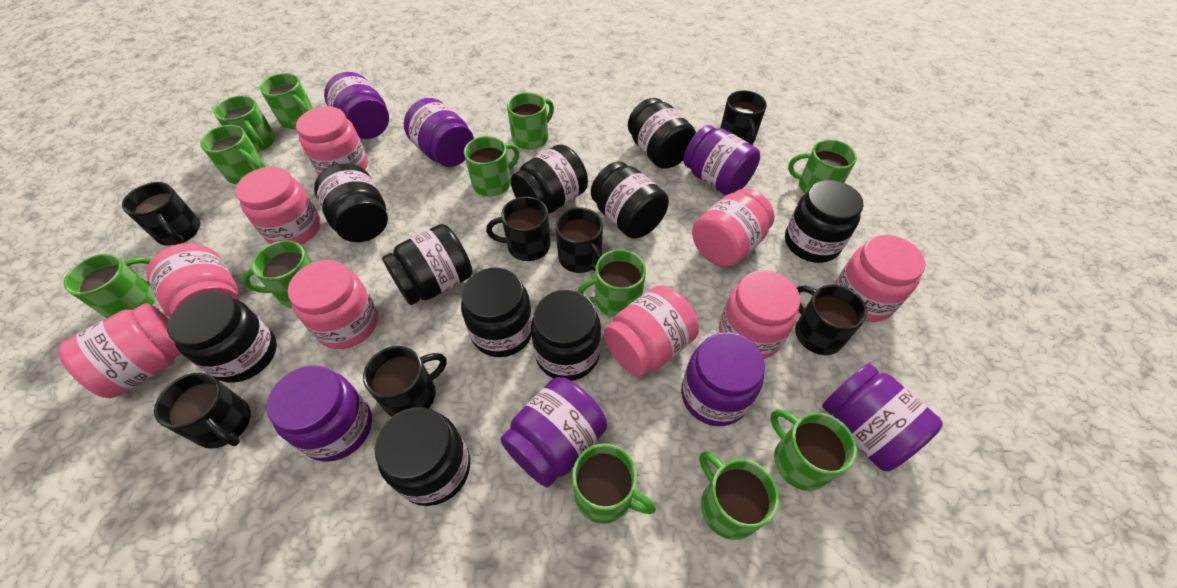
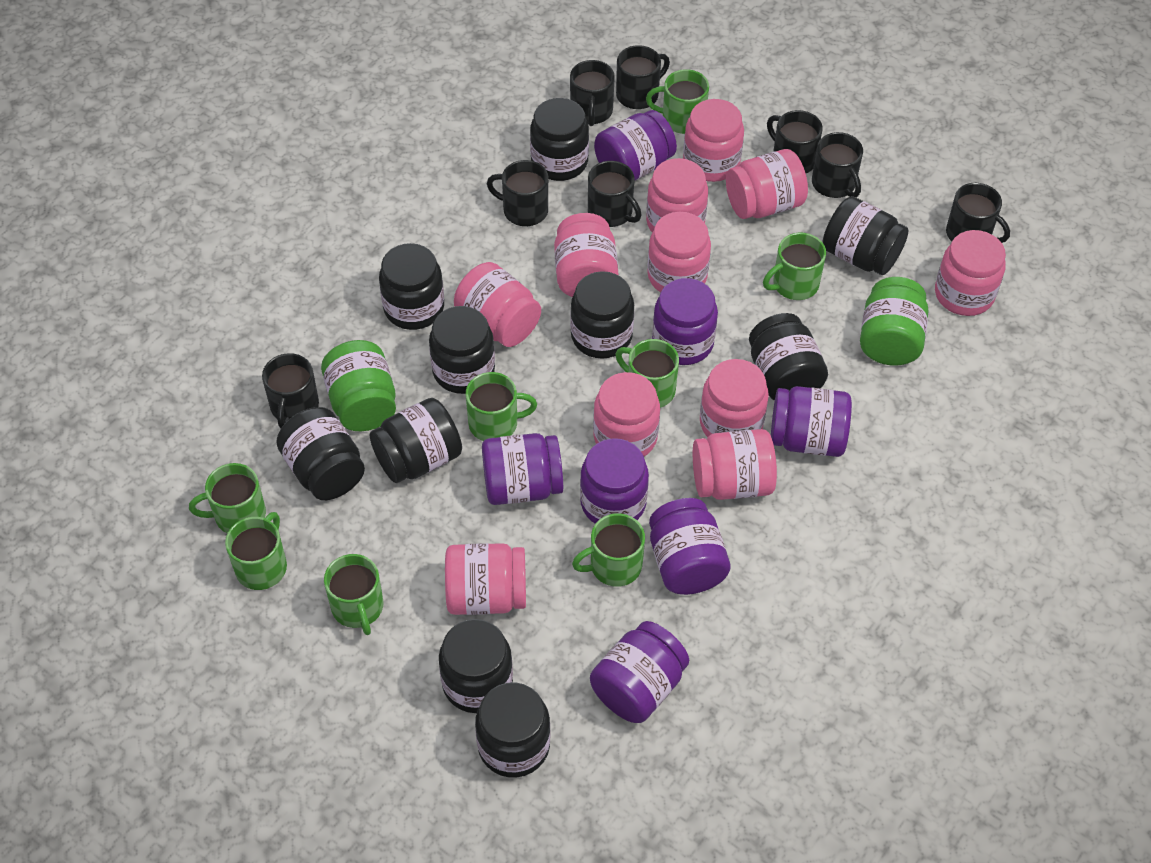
black mug: 7 -> 8
green jar: 0 -> 2
green mug: 12 -> 8
pink jar: 9 -> 11

